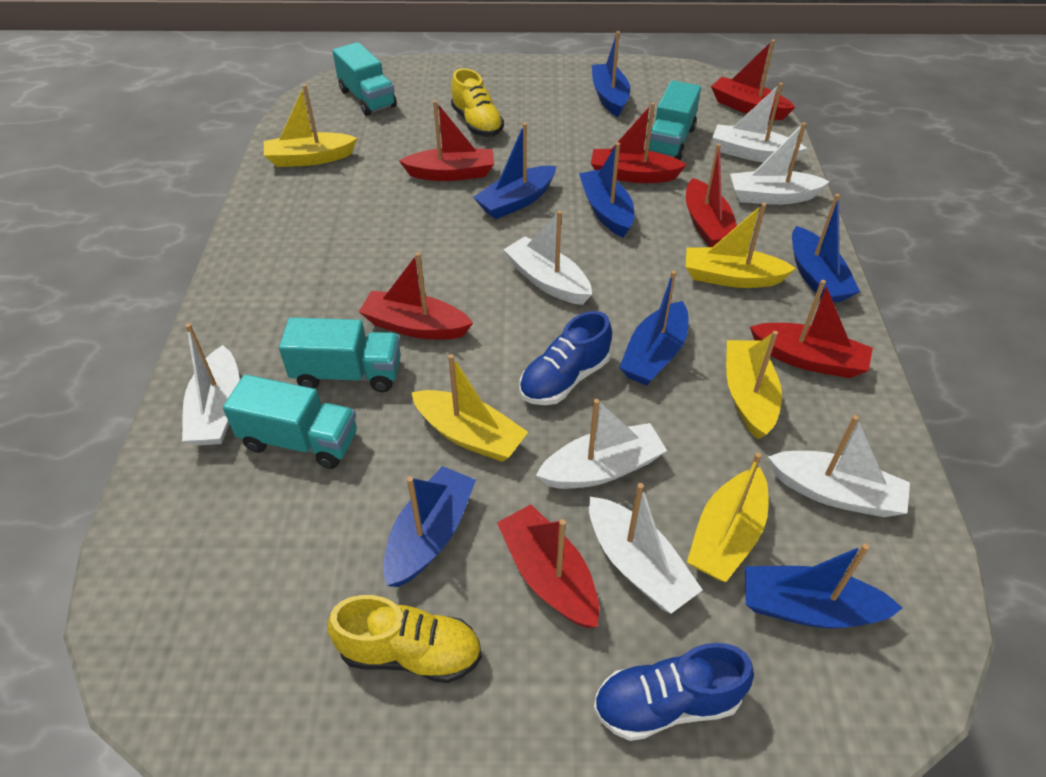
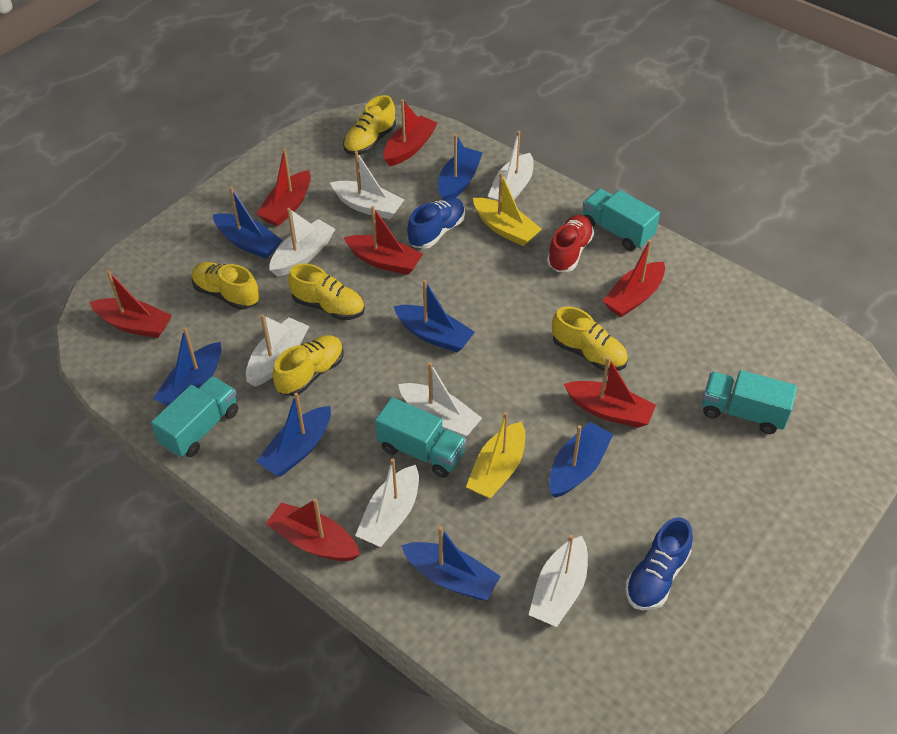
red shoe: 0 -> 1
yellow boat: 5 -> 2
yellow shoe: 2 -> 5

